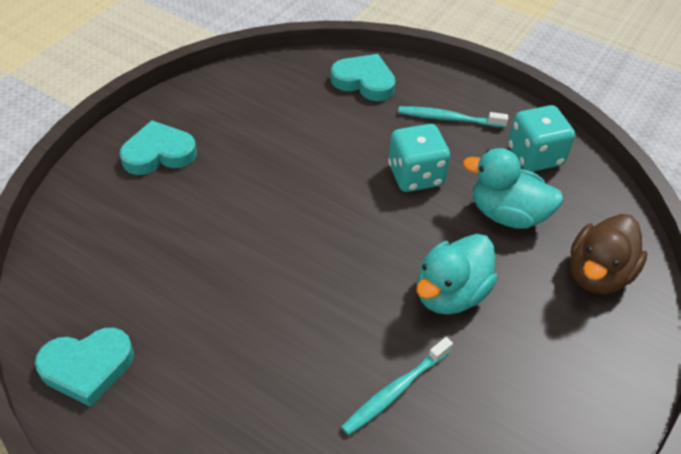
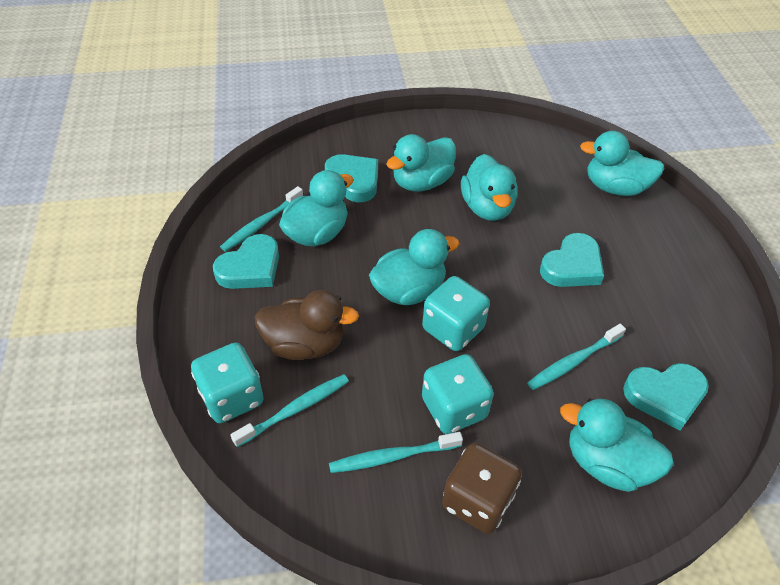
brown dice: 0 -> 1
turquoise dice: 2 -> 3
turquoise duck: 2 -> 6
turquoise heart: 3 -> 4
turquoise toothbrush: 2 -> 4

